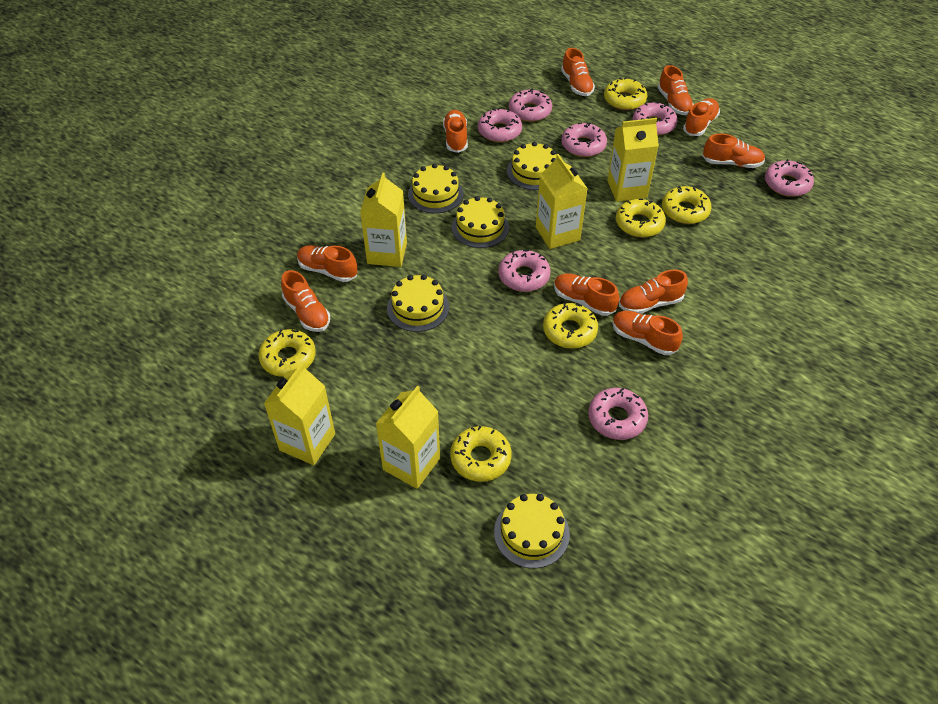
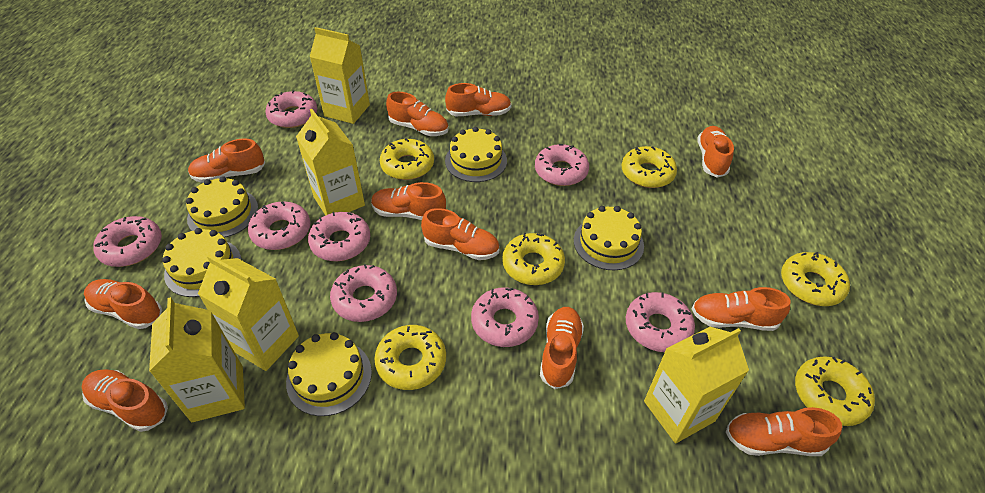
orange shoe: 10 -> 11
pink donut: 7 -> 8

